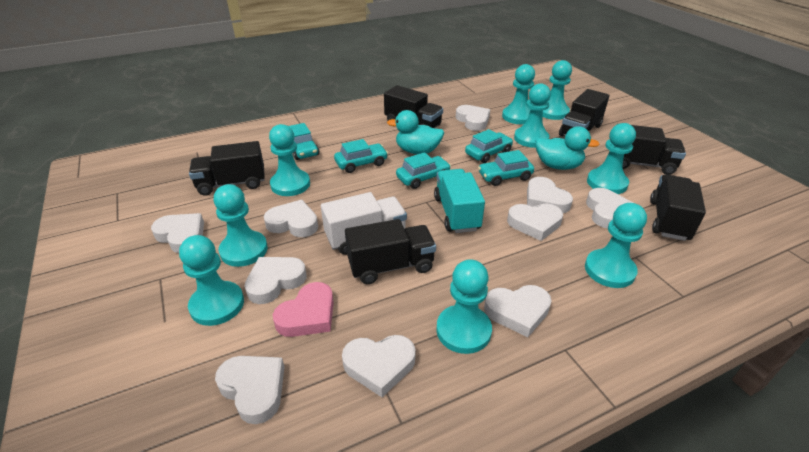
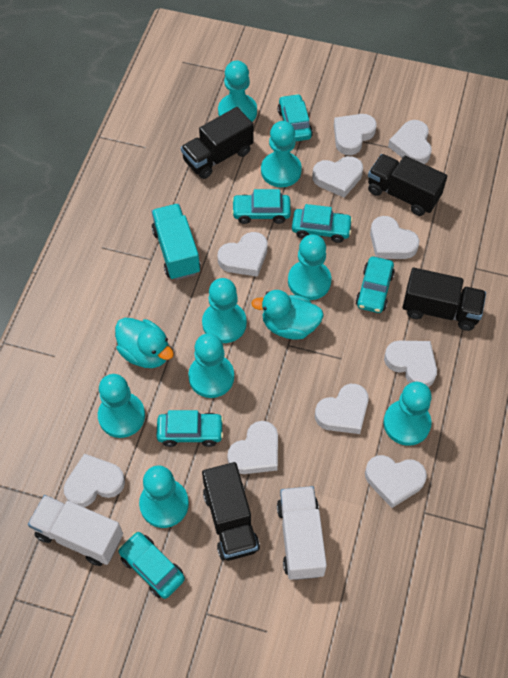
black truck: 6 -> 4
pink heart: 1 -> 0
turquoise car: 5 -> 6
turquoise pawn: 9 -> 8
white truck: 1 -> 2

